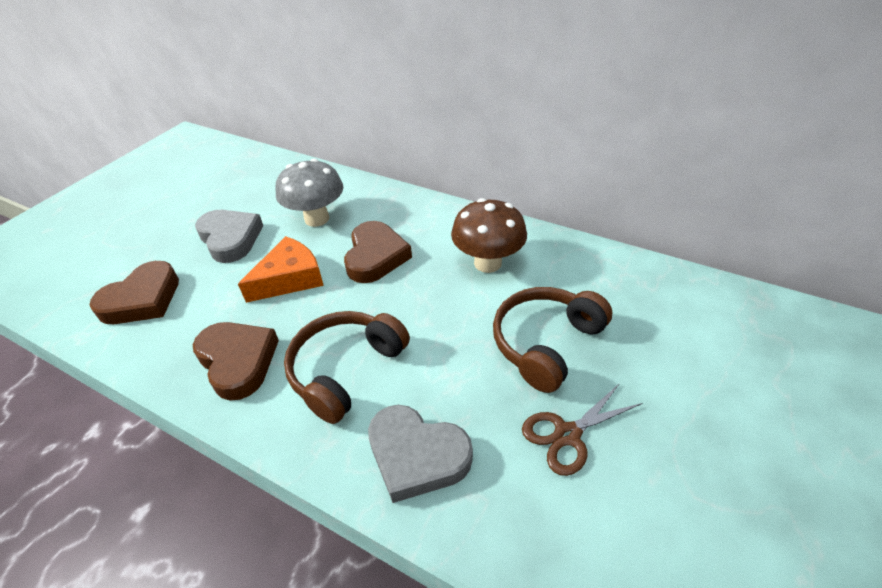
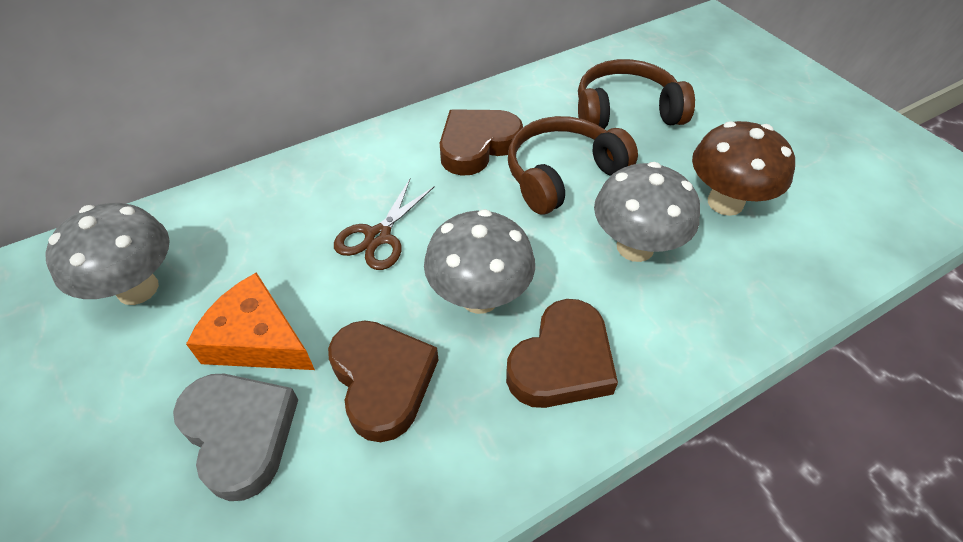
grey heart: 2 -> 1
grey mushroom: 1 -> 3

